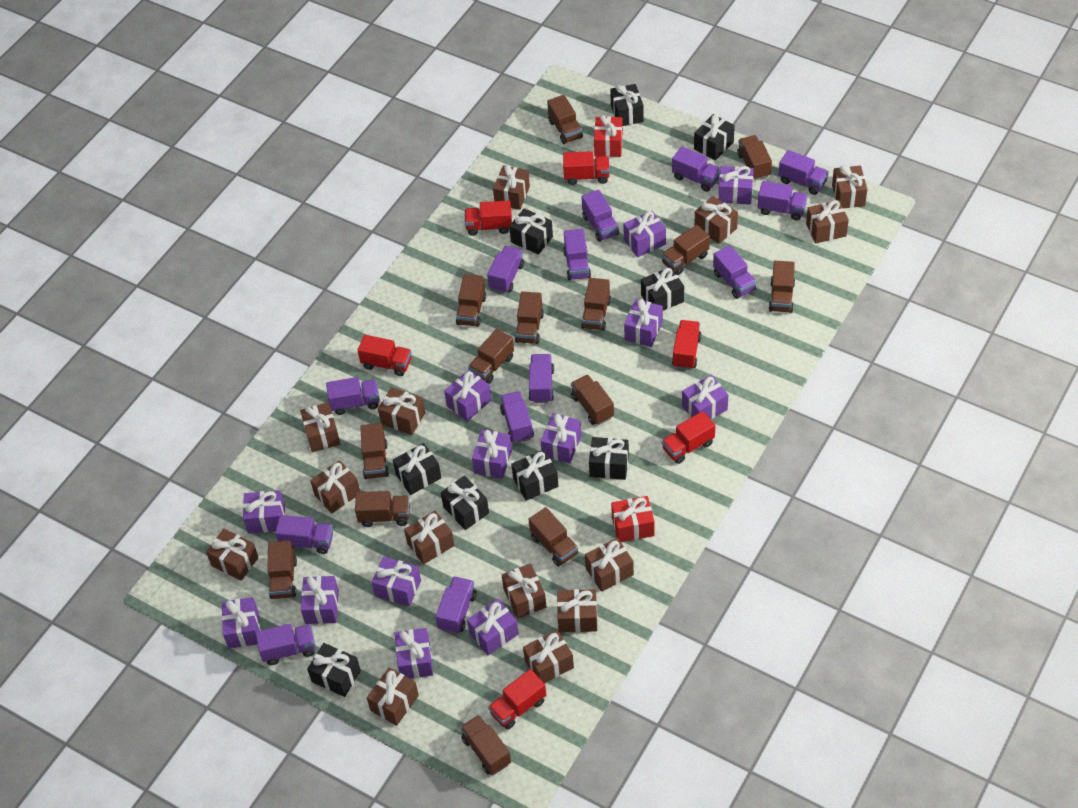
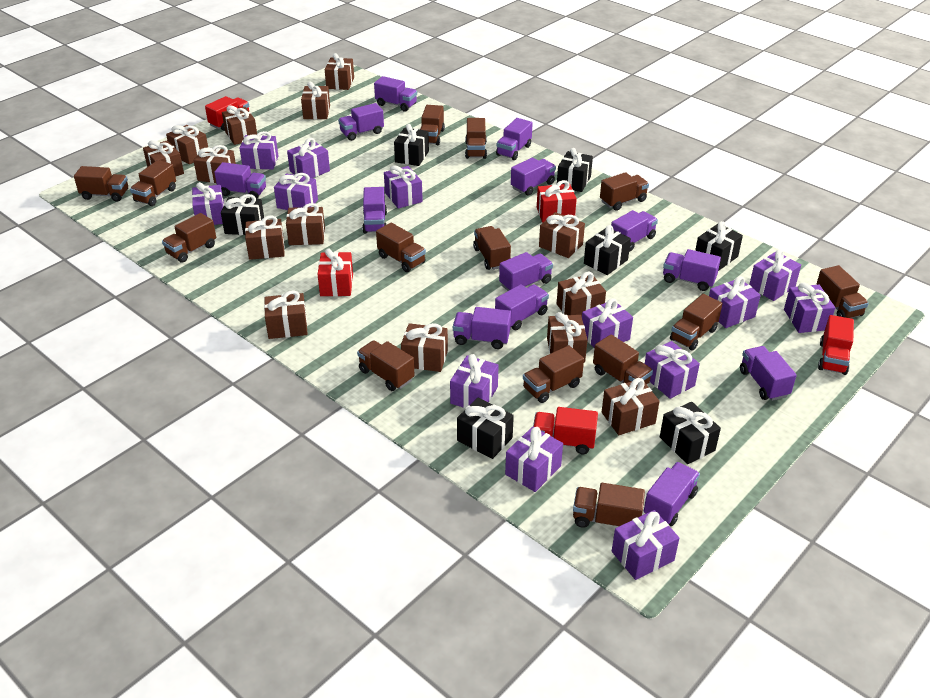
black gift: 9 -> 7
red truck: 6 -> 3

